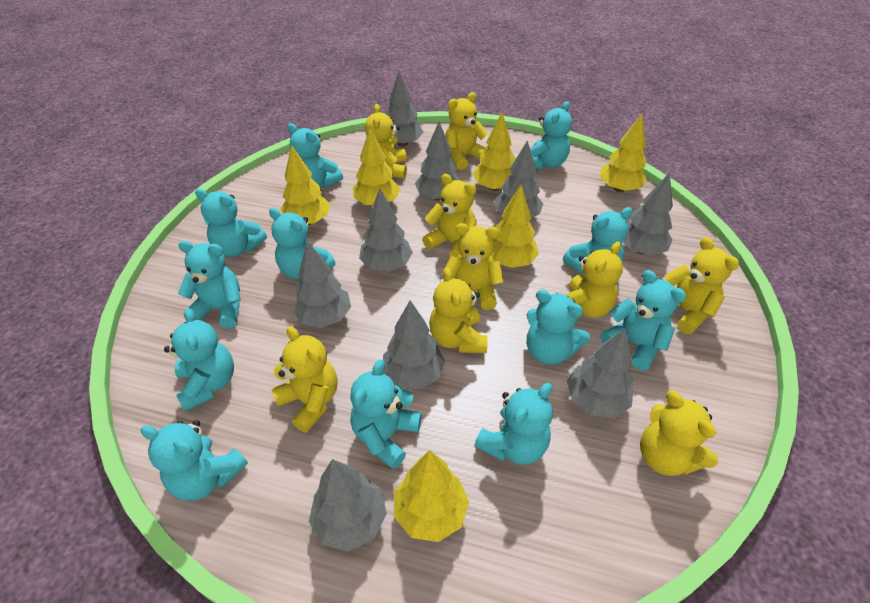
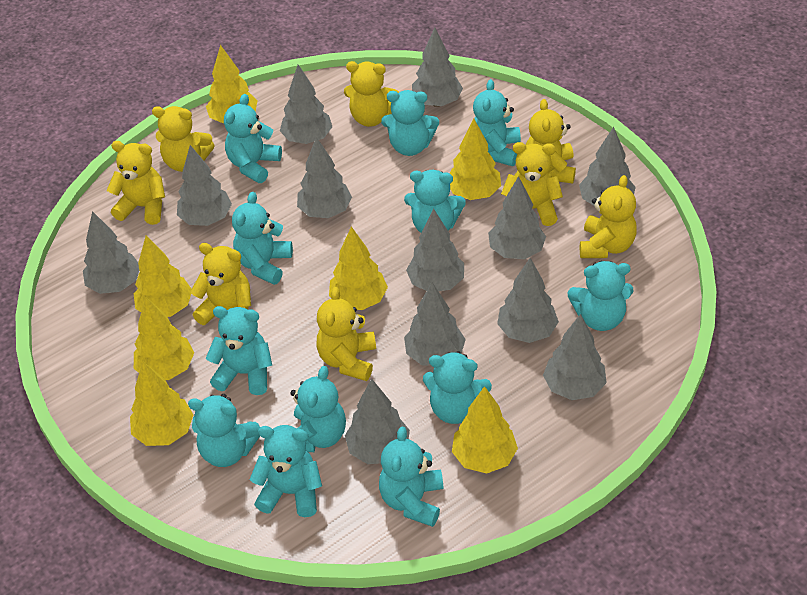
grey tree: 9 -> 12
yellow teddy bear: 9 -> 8
yellow tree: 6 -> 7

